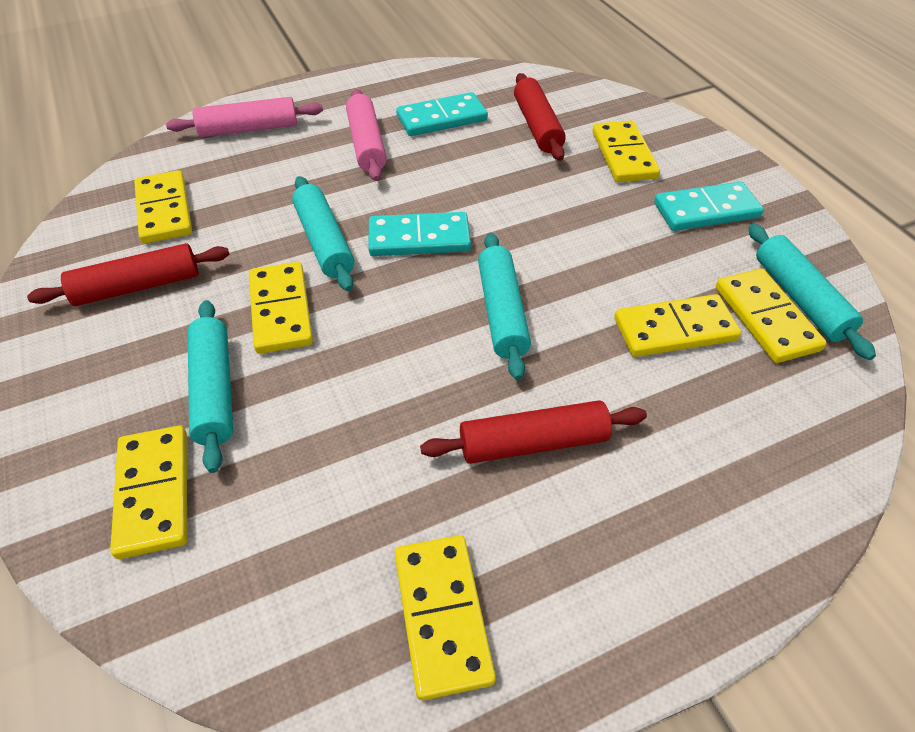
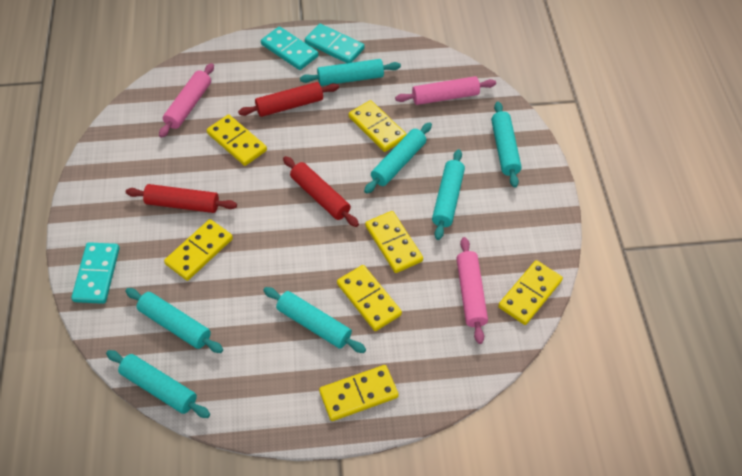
pink rolling pin: 2 -> 3
turquoise rolling pin: 4 -> 7

